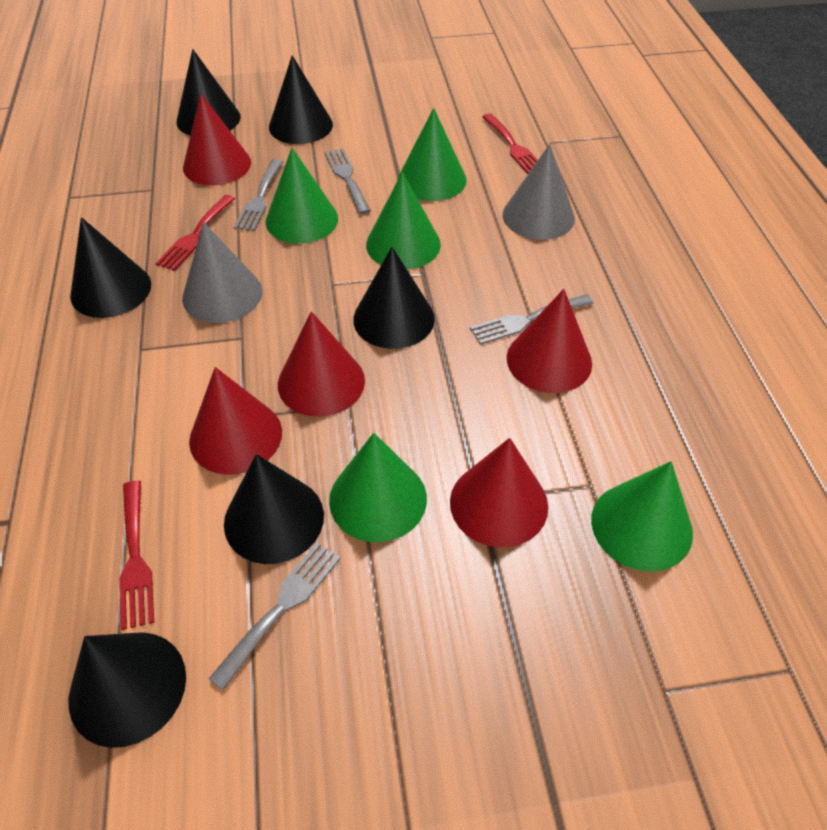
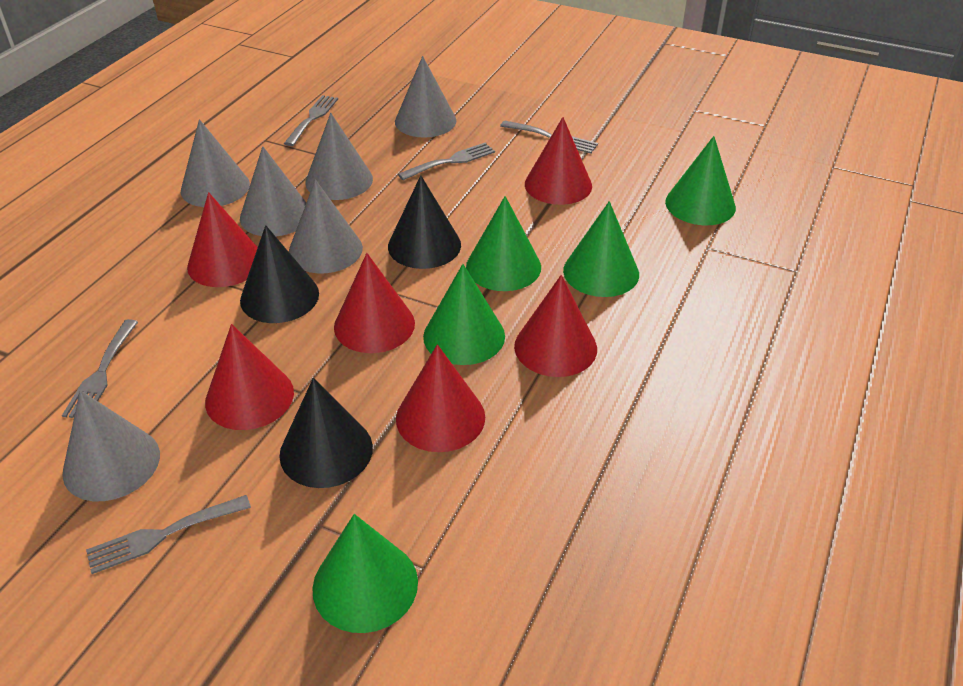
black cone: 6 -> 3
grey cone: 2 -> 6
grey fork: 4 -> 5
red cone: 5 -> 6
red fork: 3 -> 0

